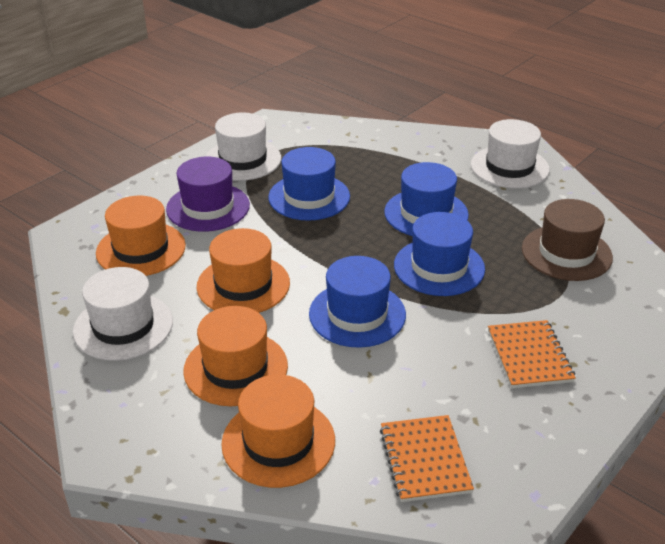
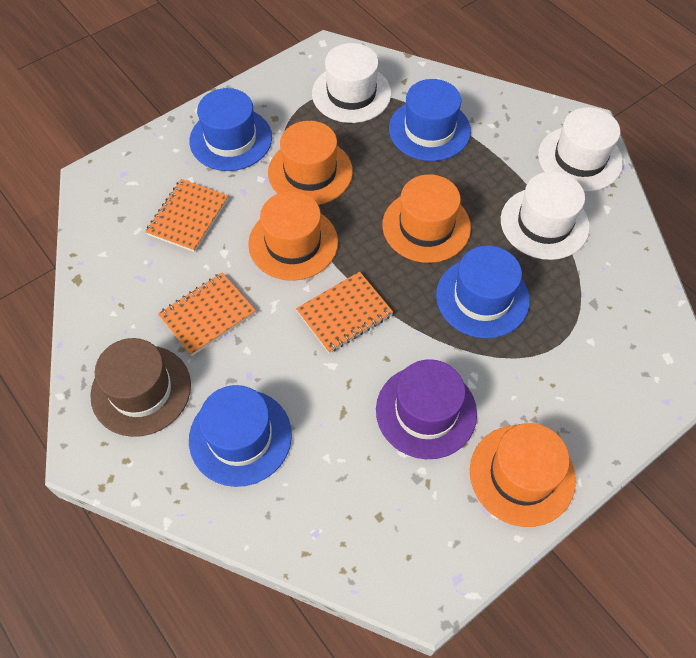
orange notebook: 2 -> 3

